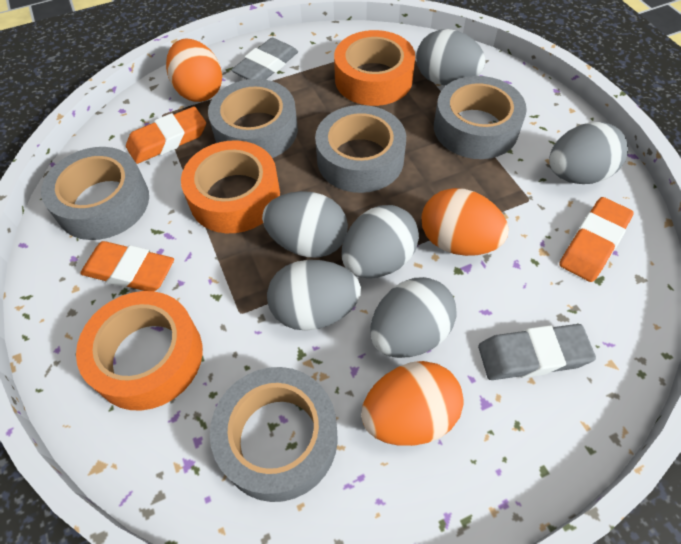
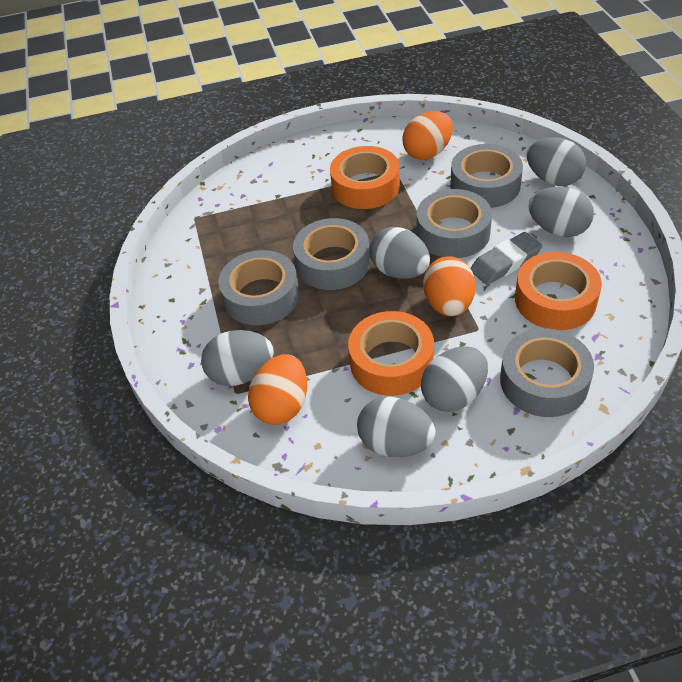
grey eraser: 2 -> 1
orange eraser: 3 -> 0

